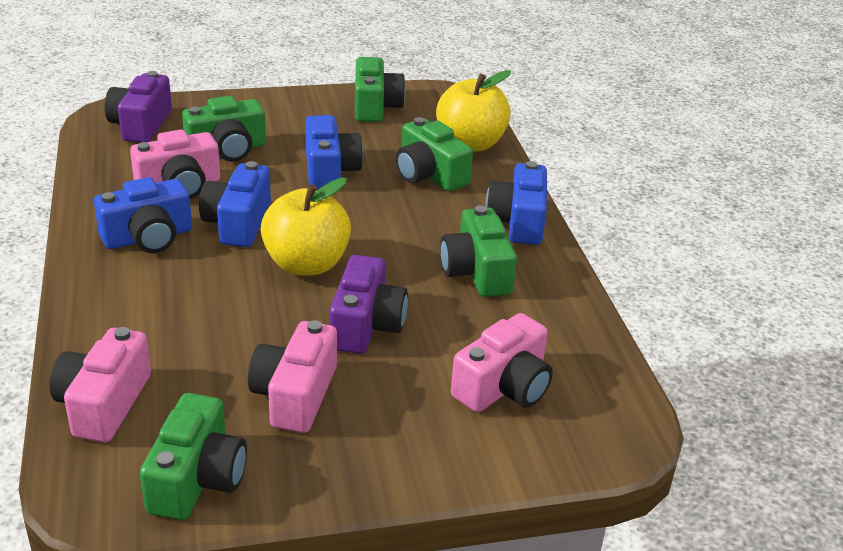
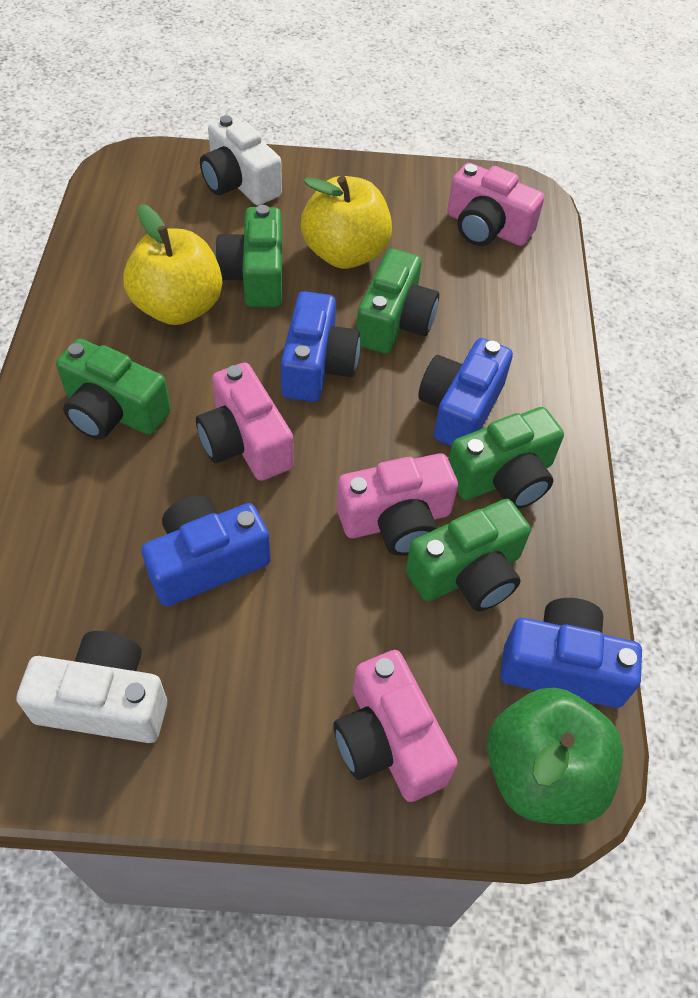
green apple: 0 -> 1
purple camera: 2 -> 0
white camera: 0 -> 2

